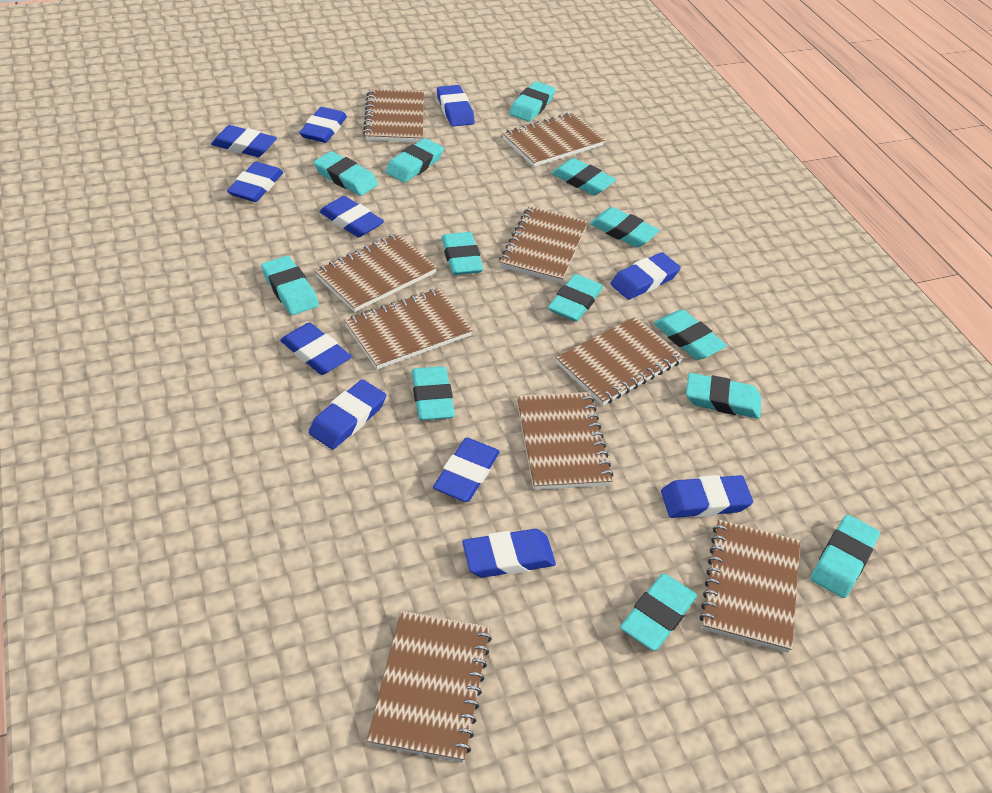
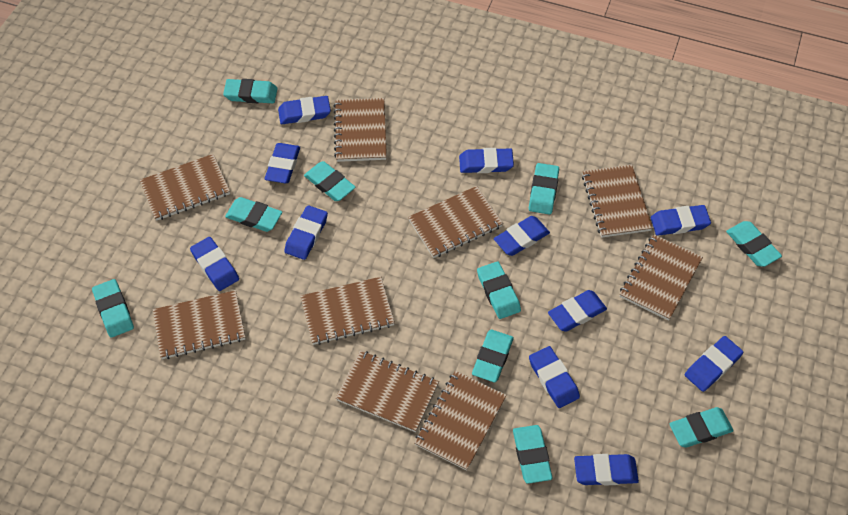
turquoise eraser: 13 -> 10

